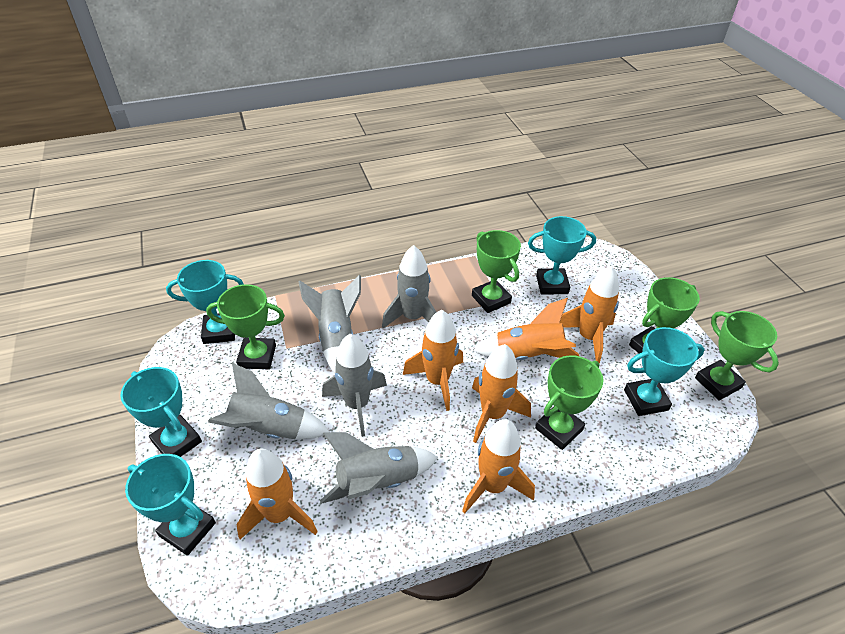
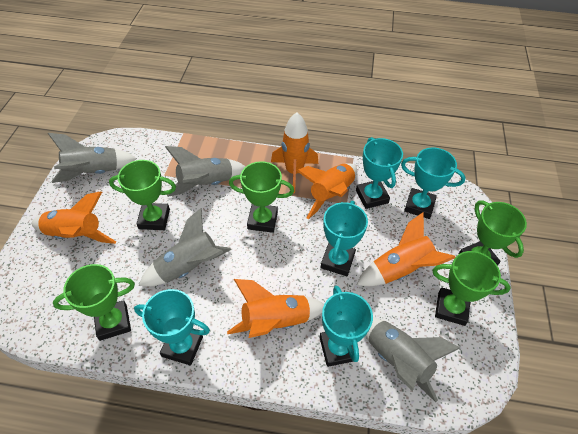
grey rocket: 5 -> 4
orange rocket: 6 -> 5

